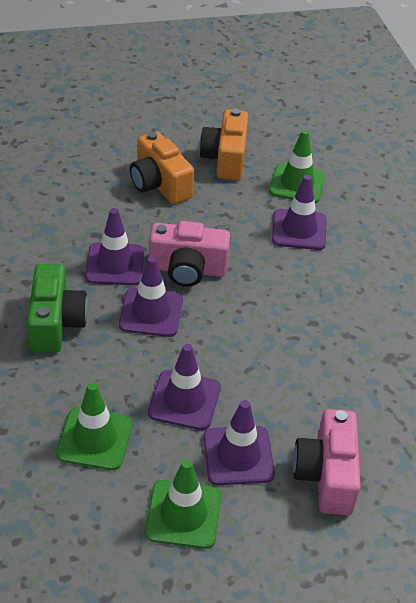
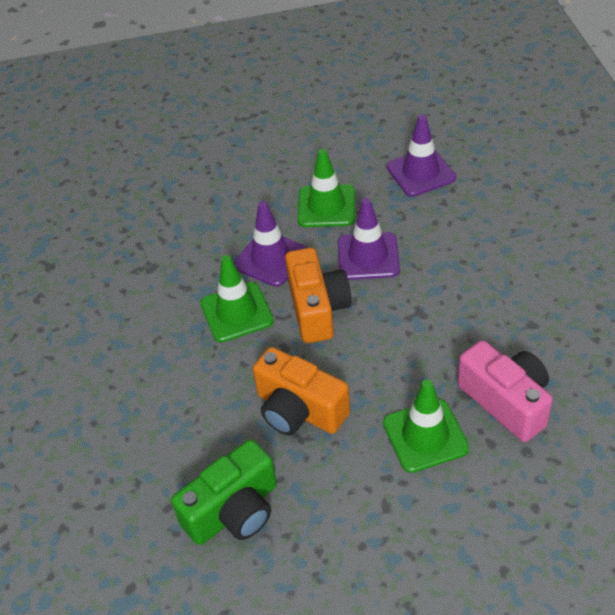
pink camera: 2 -> 1
purple traffic cone: 5 -> 3

